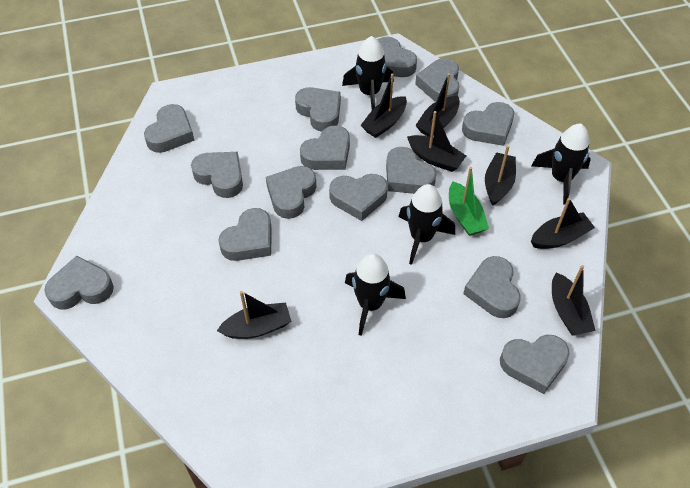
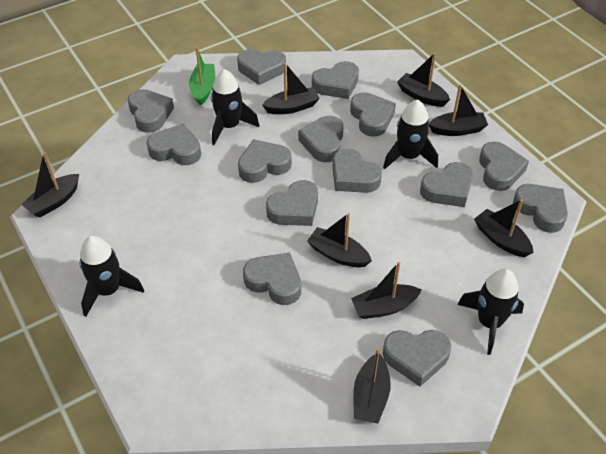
black boat: 7 -> 8

